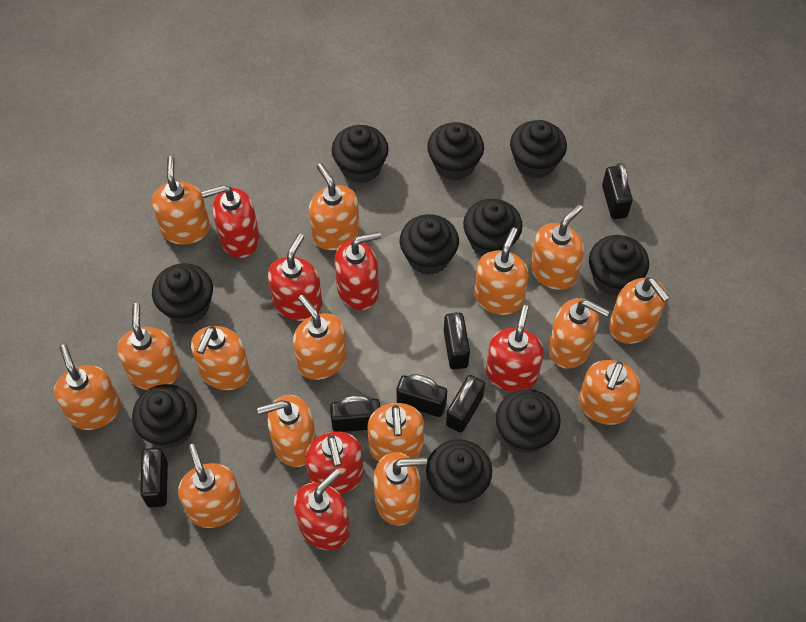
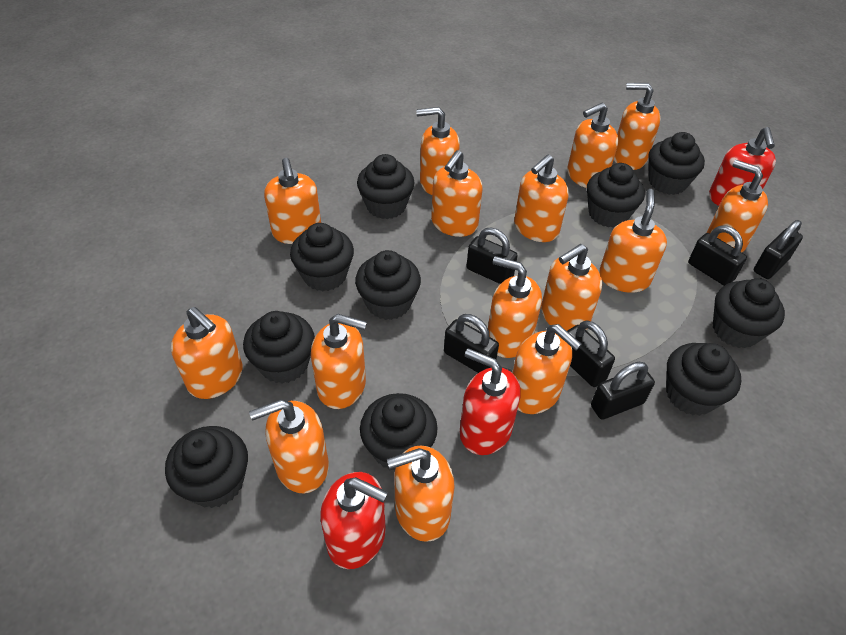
red soap dispenser: 6 -> 3

